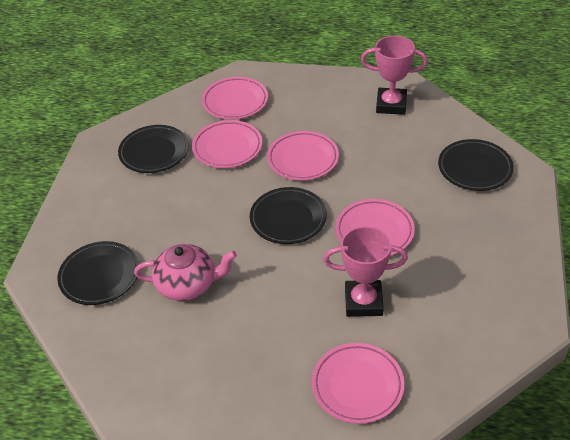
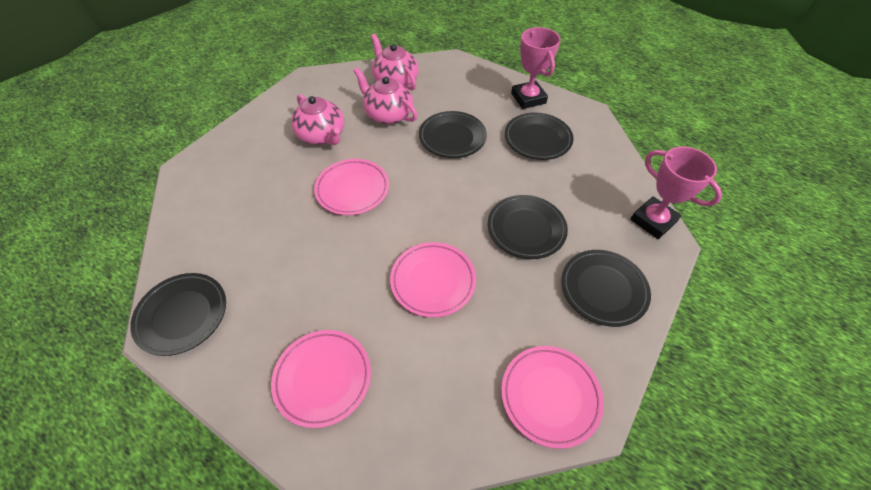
black plate: 4 -> 5
pink plate: 5 -> 4
pink teapot: 1 -> 3

